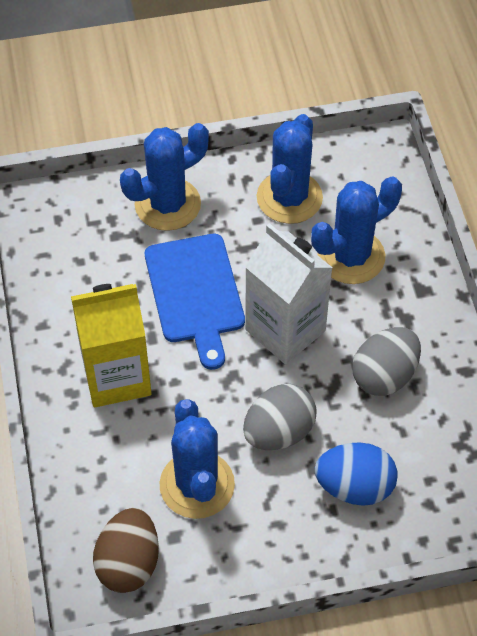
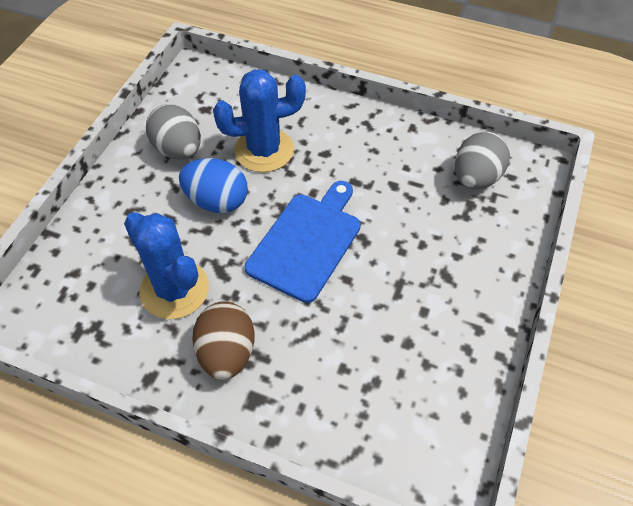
blue cactus: 4 -> 2
white carton: 1 -> 0
yellow carton: 1 -> 0

